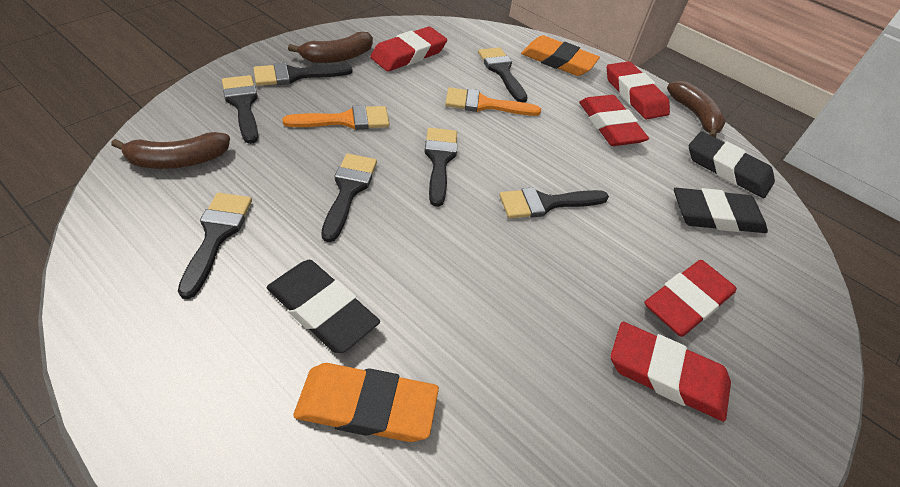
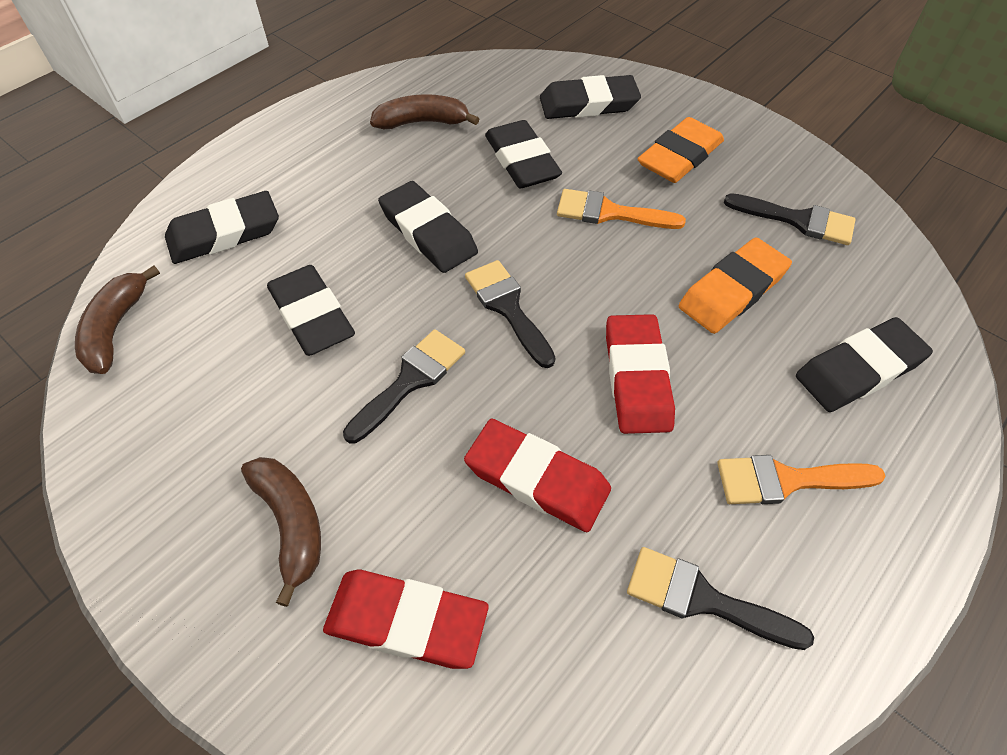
black brush: 7 -> 4
black eraser: 3 -> 6
red eraser: 5 -> 3

